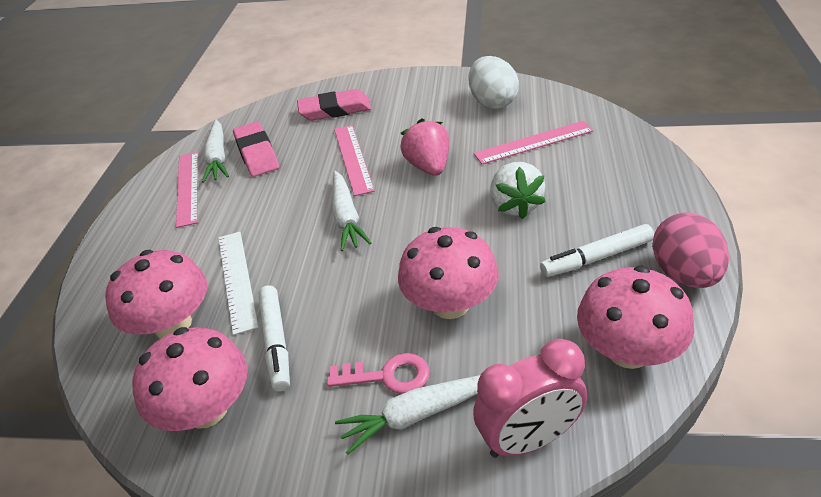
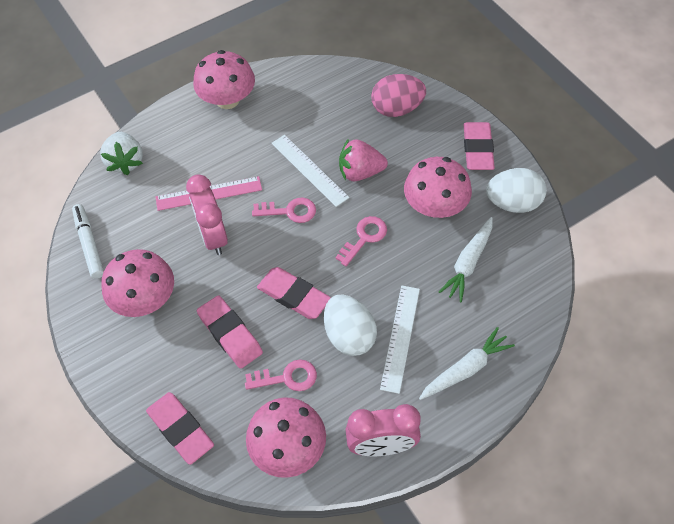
pink clock: 1 -> 2
pink eraser: 2 -> 4
pink key: 1 -> 3
pink ruler: 3 -> 1
white carrot: 3 -> 2
white egg: 1 -> 2
white marker: 2 -> 1
white ruler: 1 -> 2

